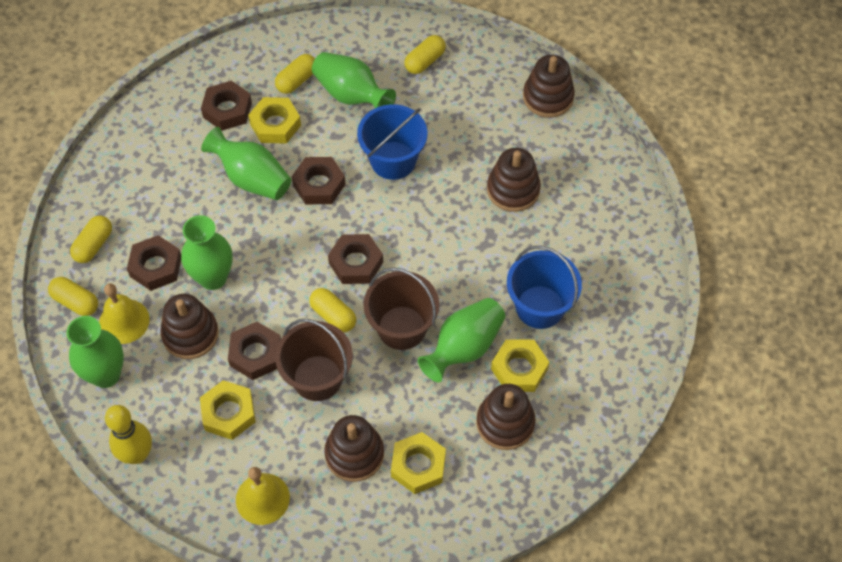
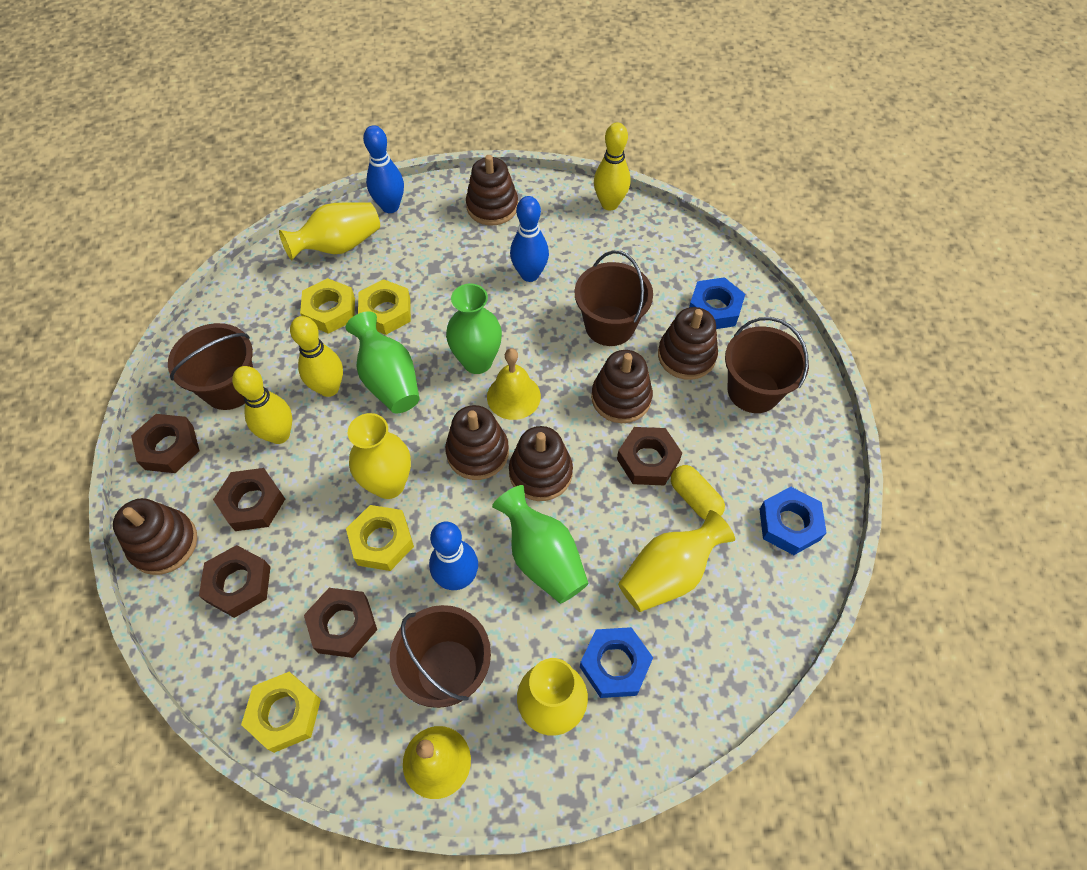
blue bowling pin: 0 -> 3
blue bucket: 2 -> 0
blue nut: 0 -> 3
brown bucket: 2 -> 4
brown stacking toy: 5 -> 6
green vase: 5 -> 3
yellow bowling pin: 1 -> 3
yellow capsule: 5 -> 1
yellow vase: 0 -> 4

